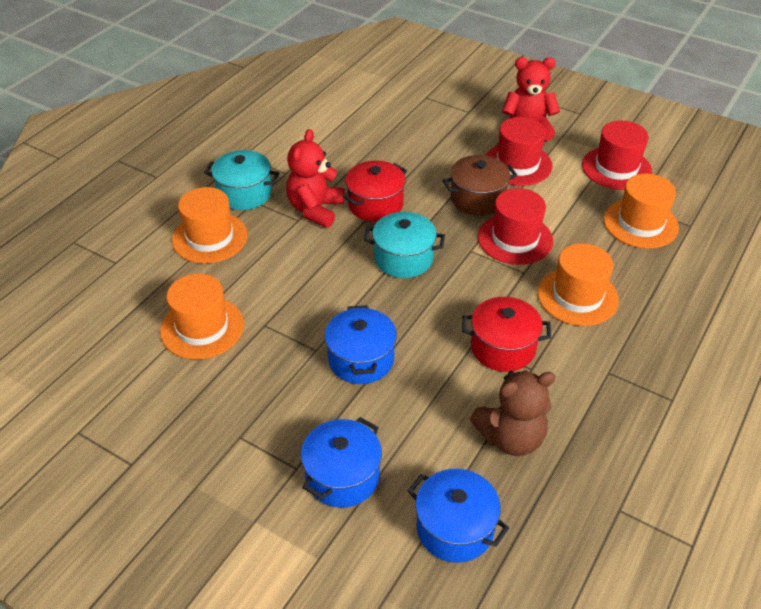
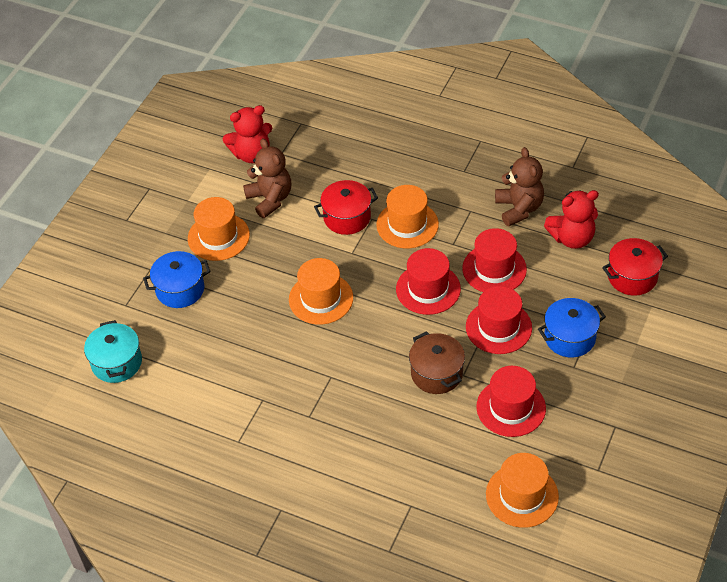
blue pot: 3 -> 2
brown teddy bear: 1 -> 2
red hat: 3 -> 4
turquoise pot: 2 -> 1

